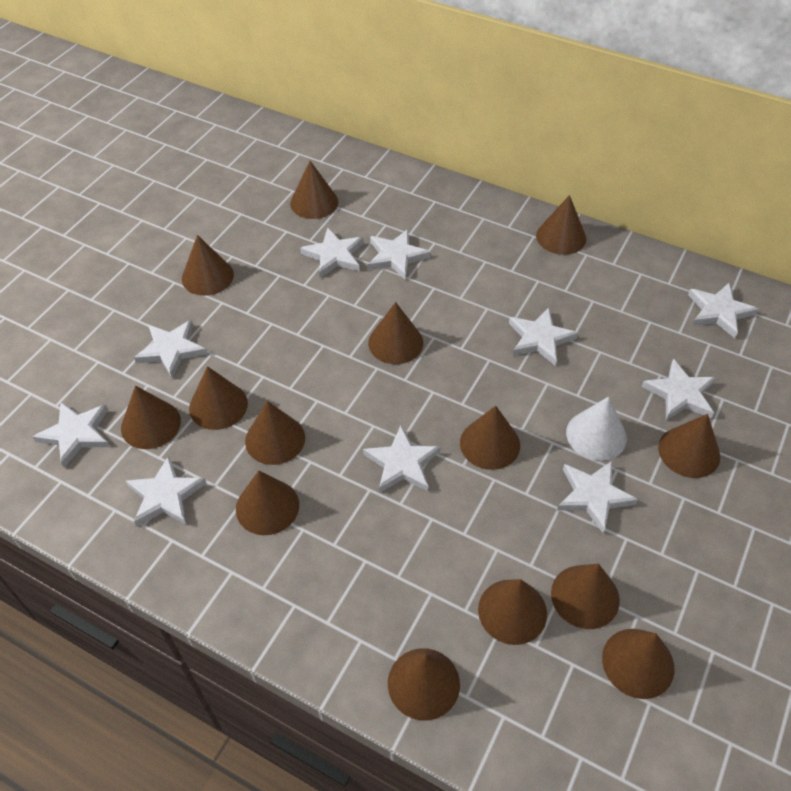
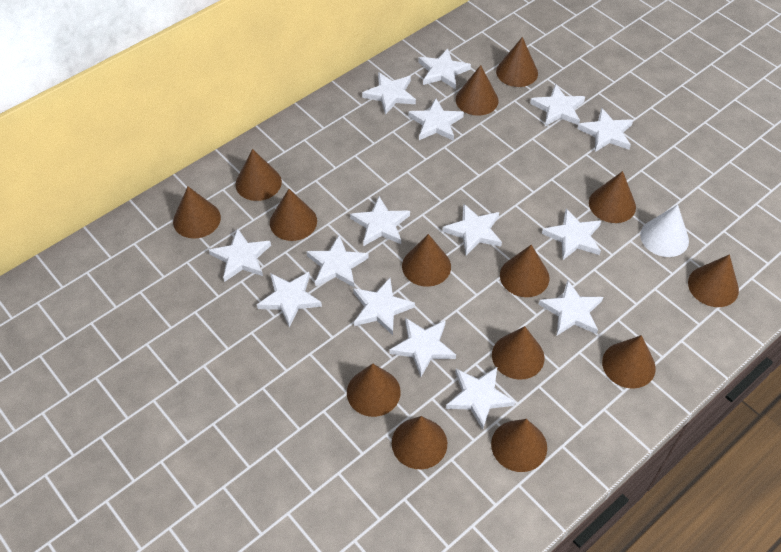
white star: 10 -> 15

